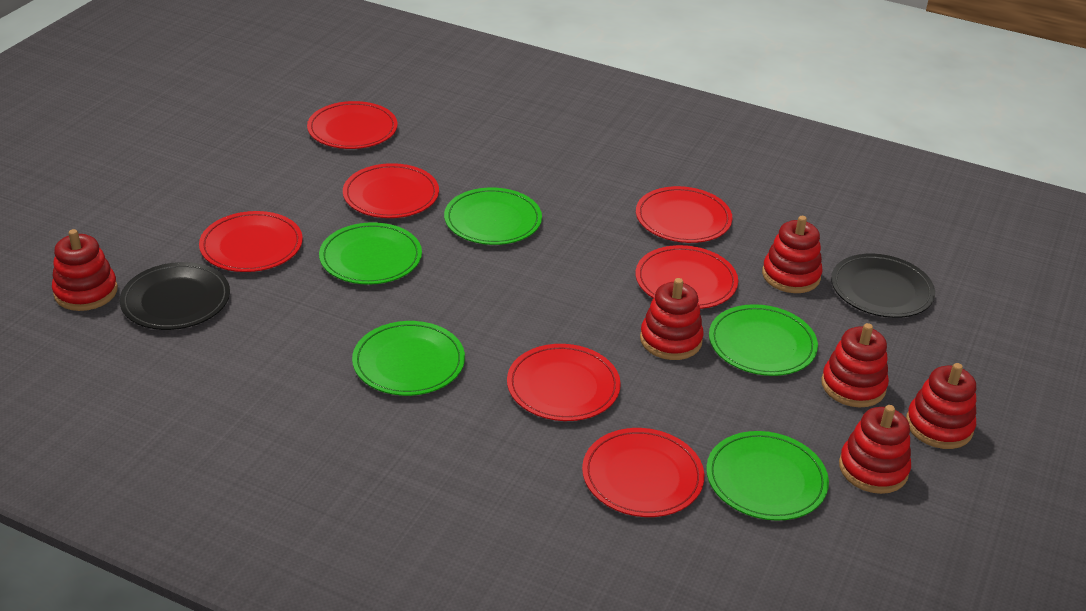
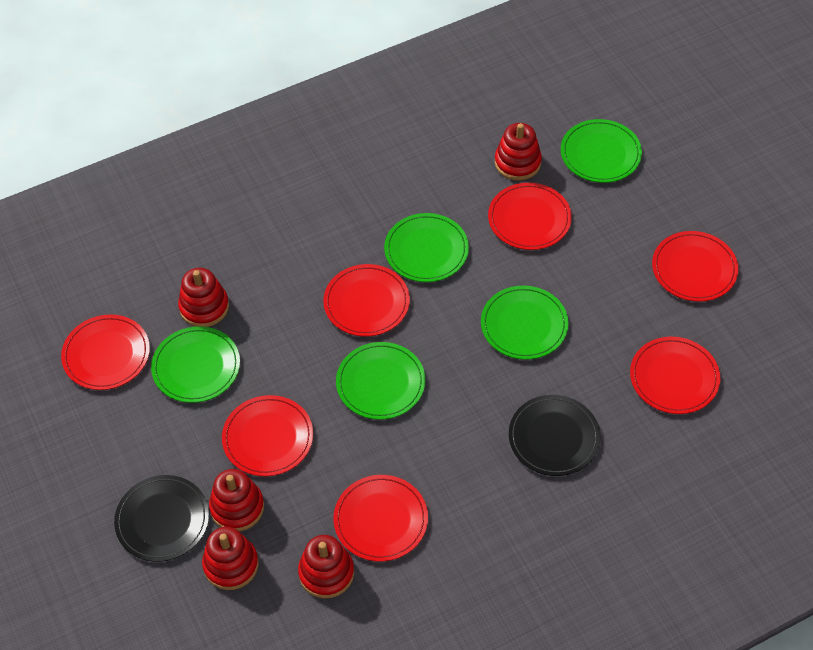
red stacking toy: 6 -> 5

